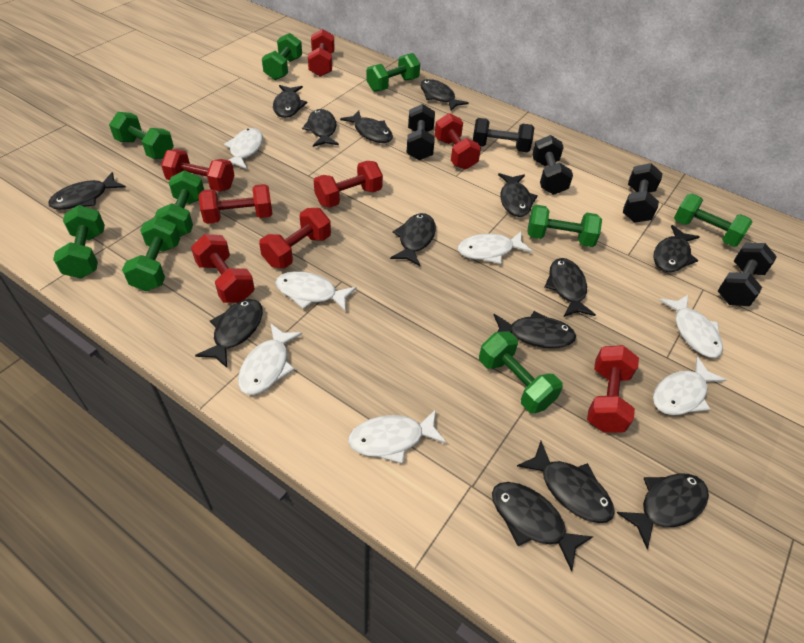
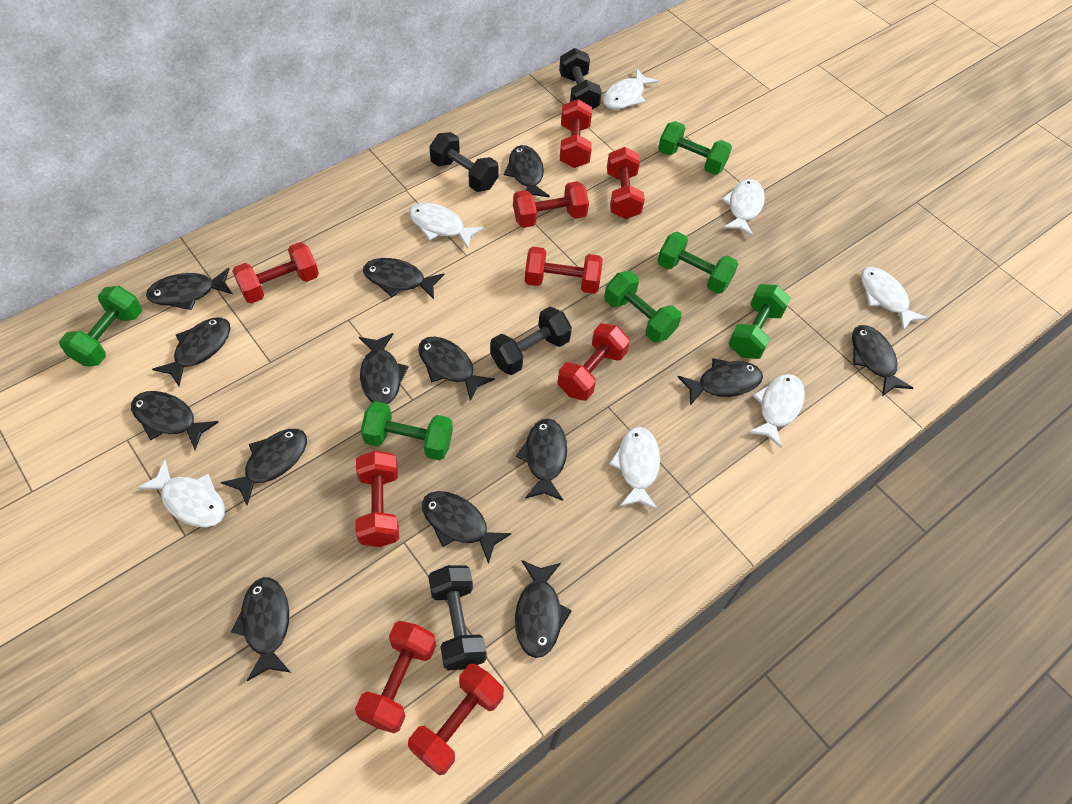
black dumbbell: 5 -> 4
green dumbbell: 9 -> 6
red dumbbell: 8 -> 9

